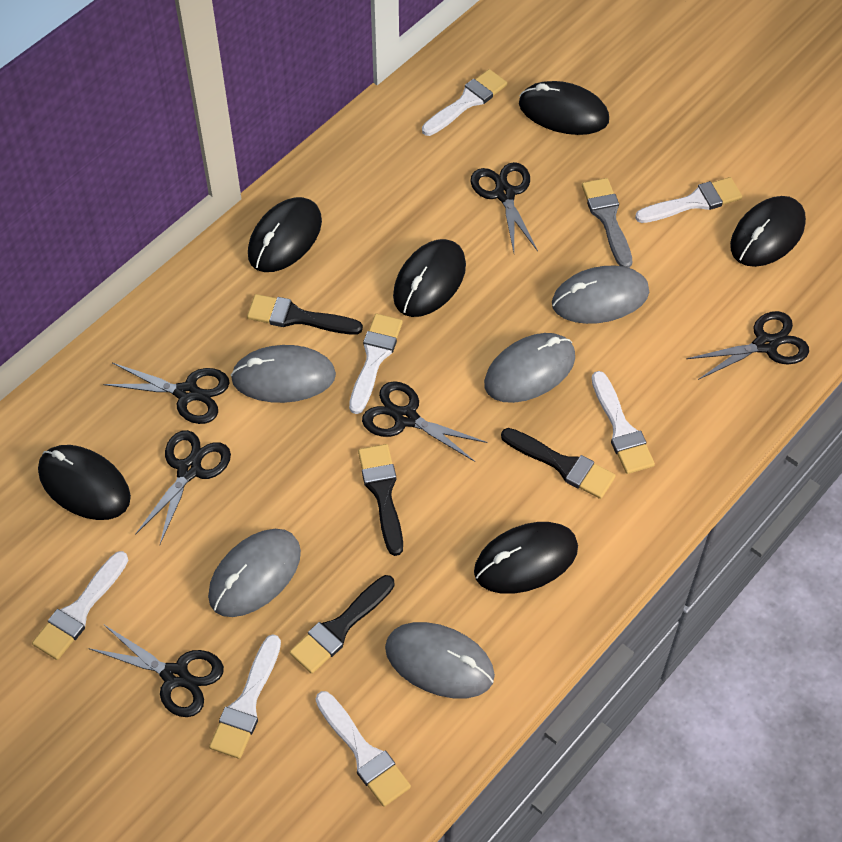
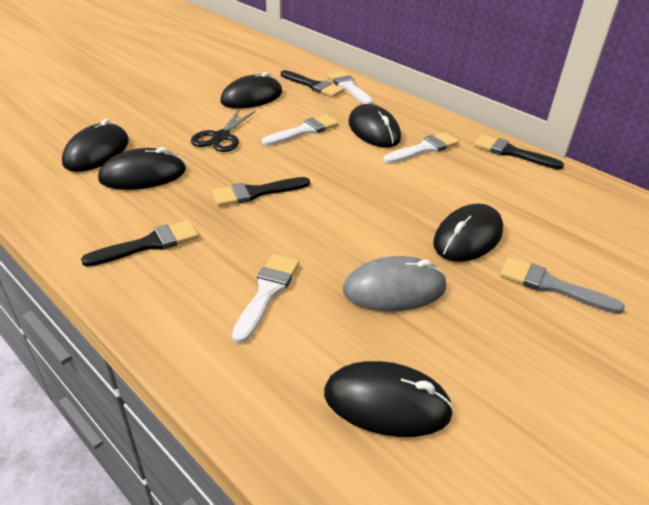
black scissors: 6 -> 1
grey mouse: 5 -> 1
white brush: 7 -> 4

